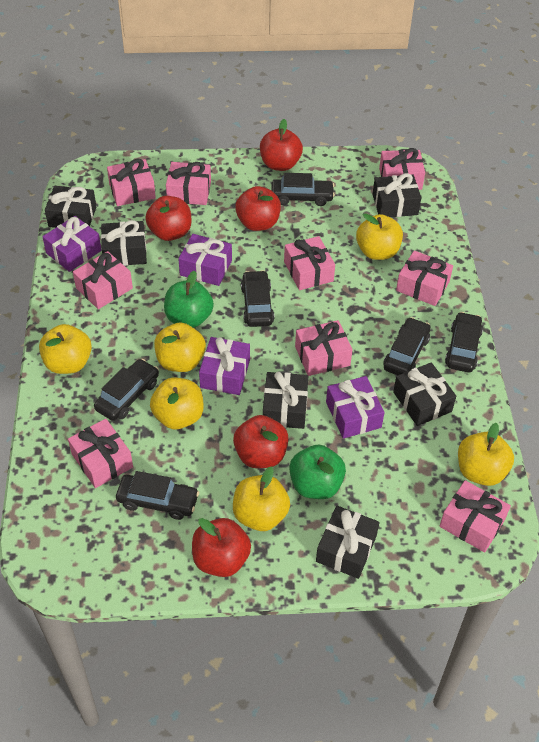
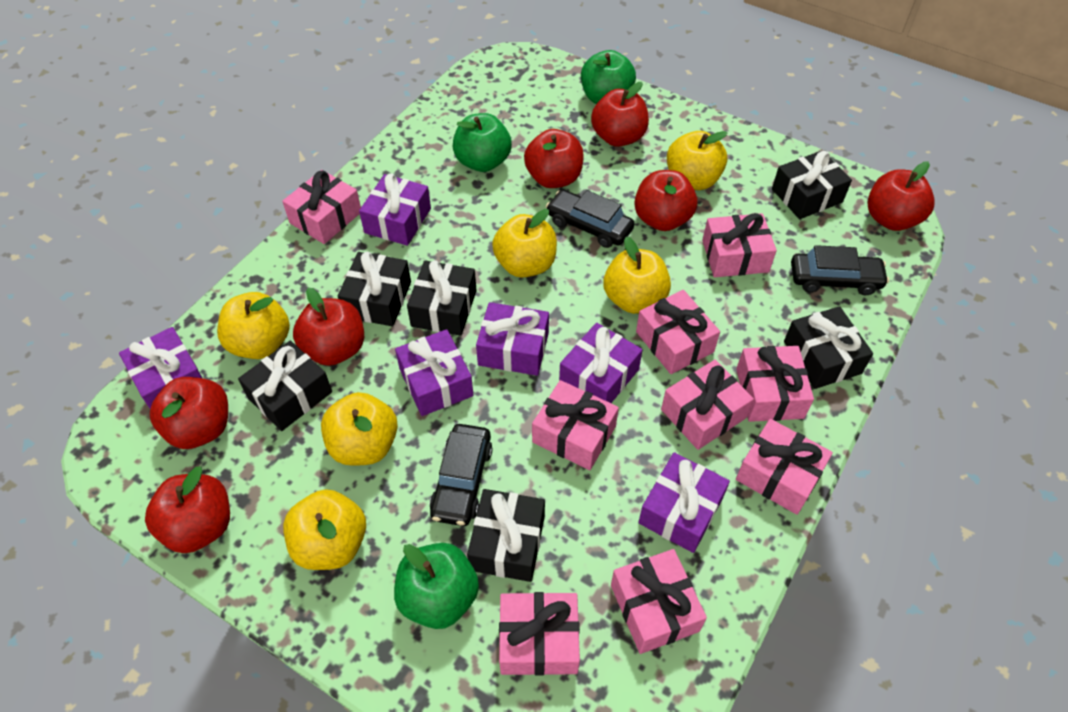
black car: 6 -> 3
green apple: 2 -> 3
purple gift: 4 -> 6
red apple: 5 -> 7

